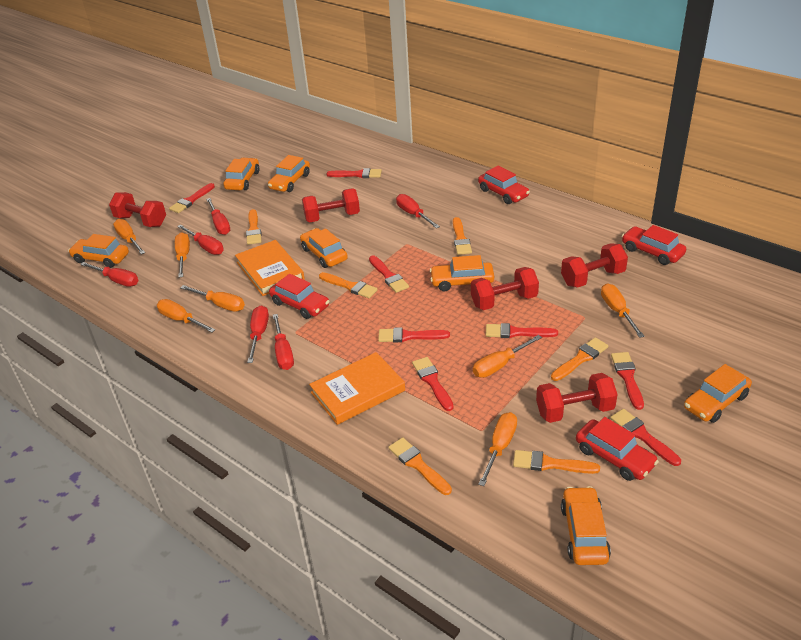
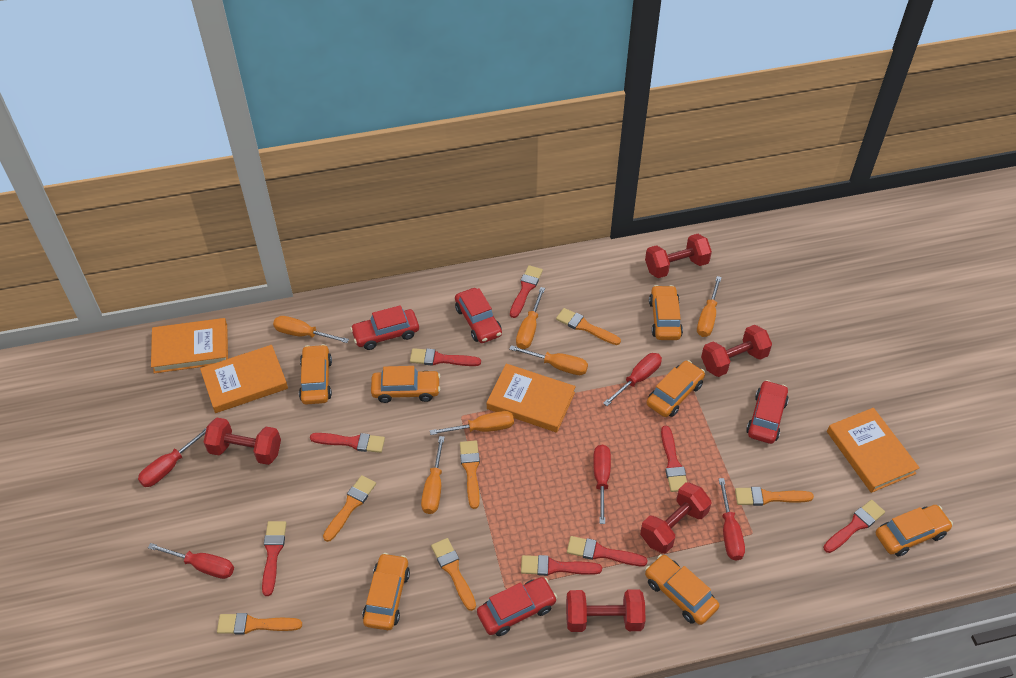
orange book: 2 -> 4
orange screwdriver: 7 -> 6
red screwdriver: 6 -> 5

